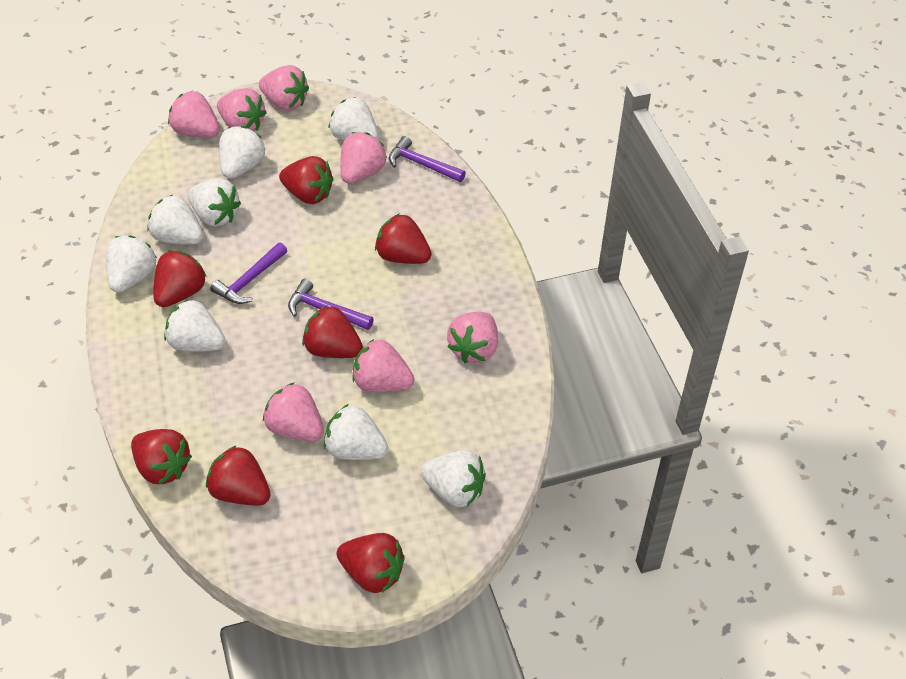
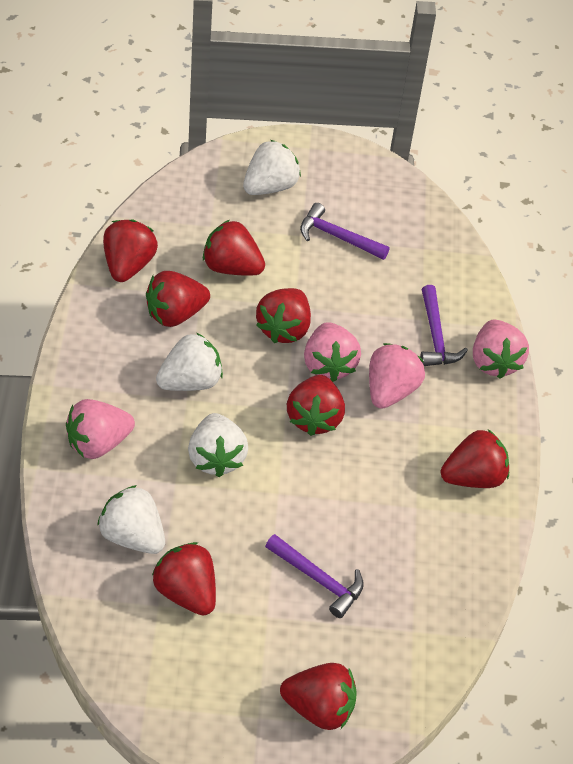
pink strawberry: 7 -> 4
red strawberry: 7 -> 8
white strawberry: 8 -> 4

